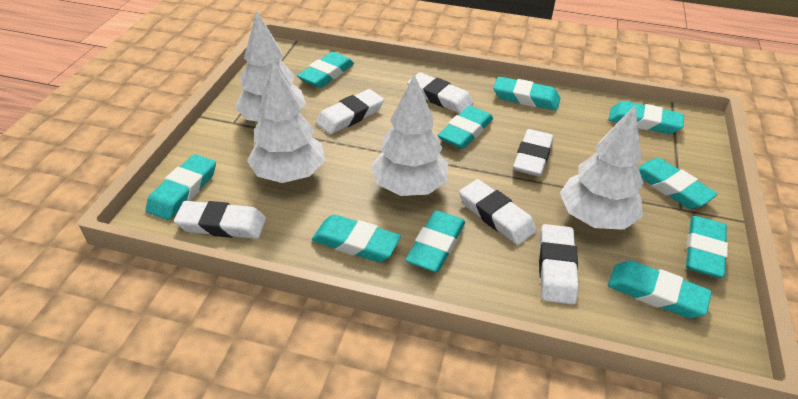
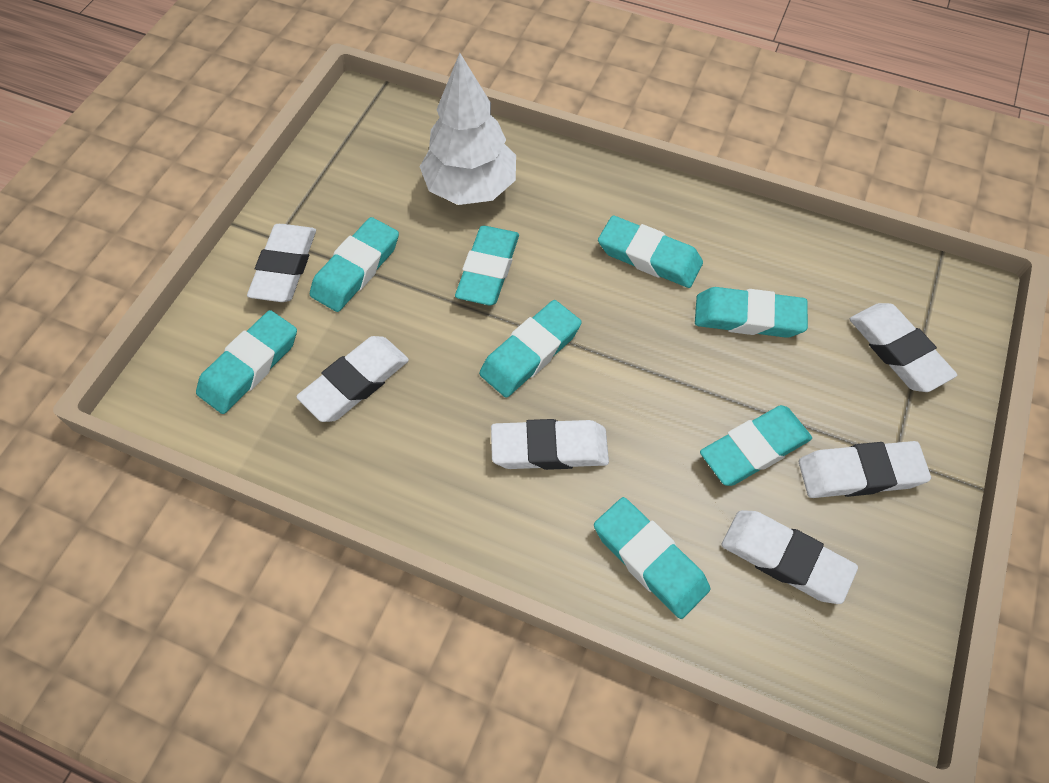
turquoise eraser: 10 -> 8
white tree: 4 -> 1

